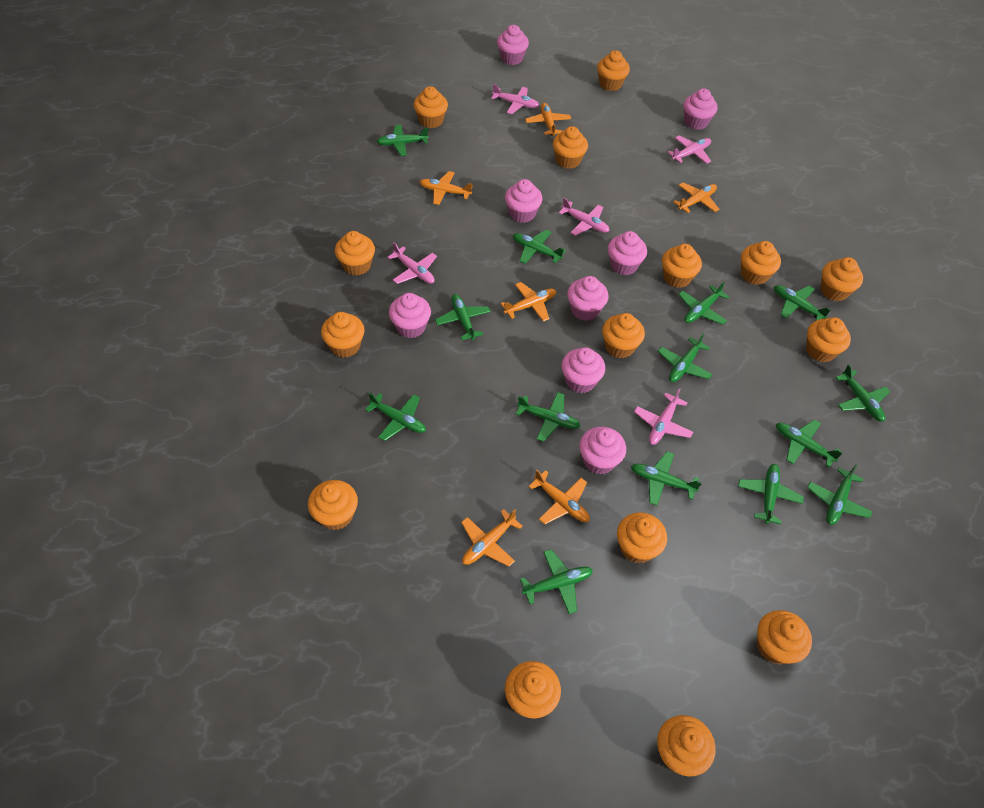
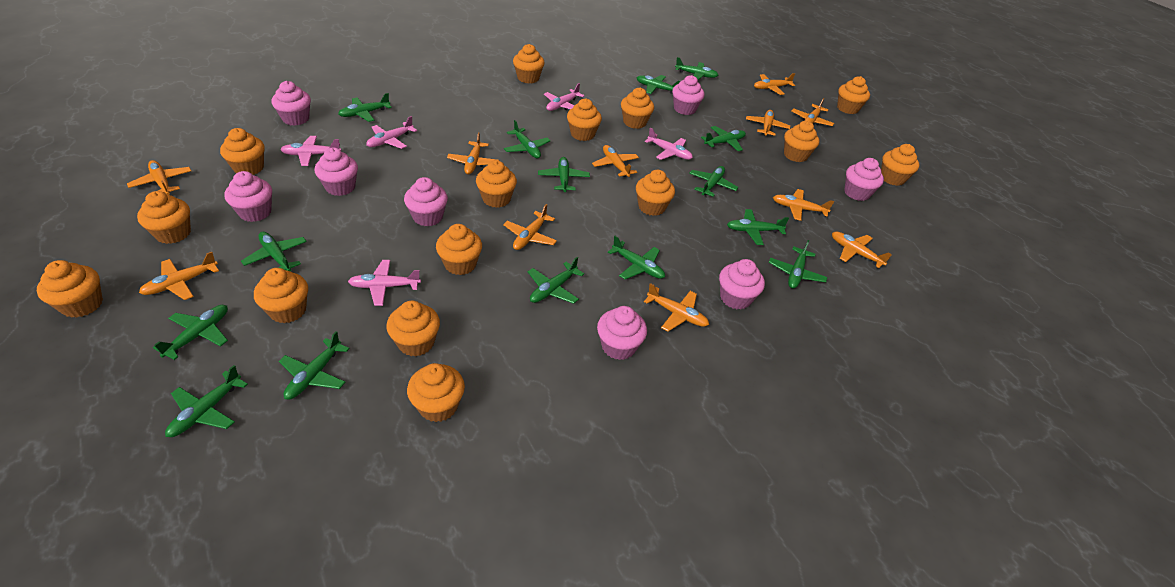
green plane: 14 -> 15
orange plane: 6 -> 11

